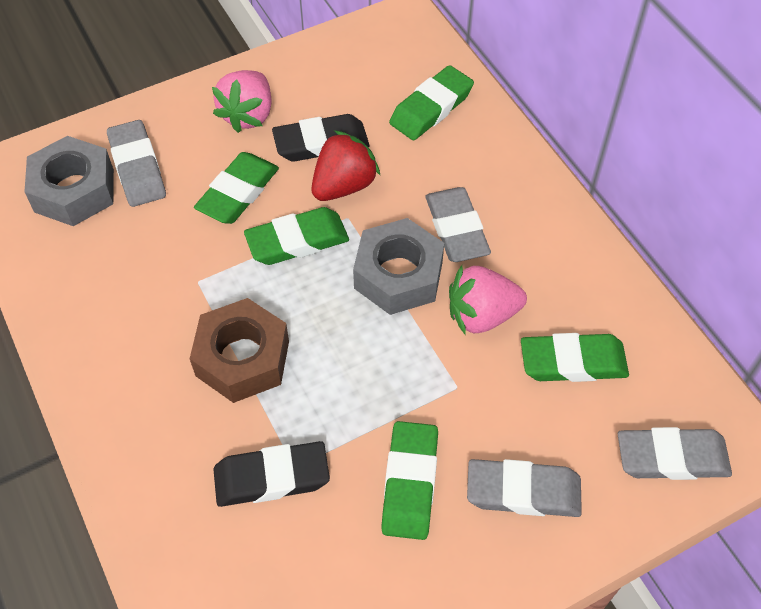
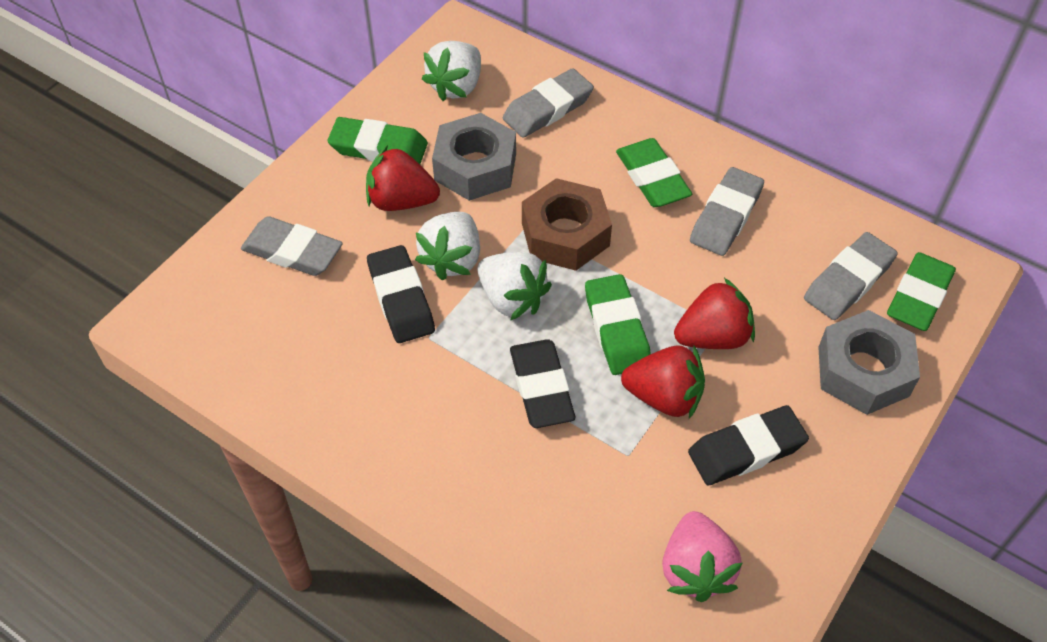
black eraser: 2 -> 3
green eraser: 5 -> 4
pink strawberry: 2 -> 1
red strawberry: 1 -> 3
white strawberry: 0 -> 3

